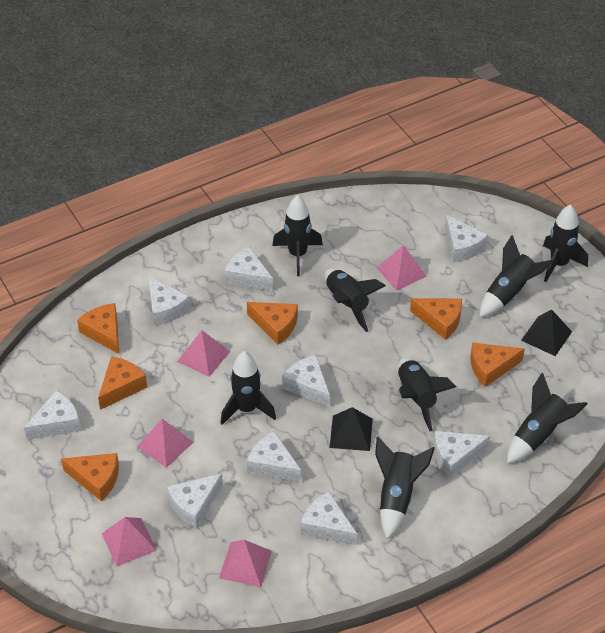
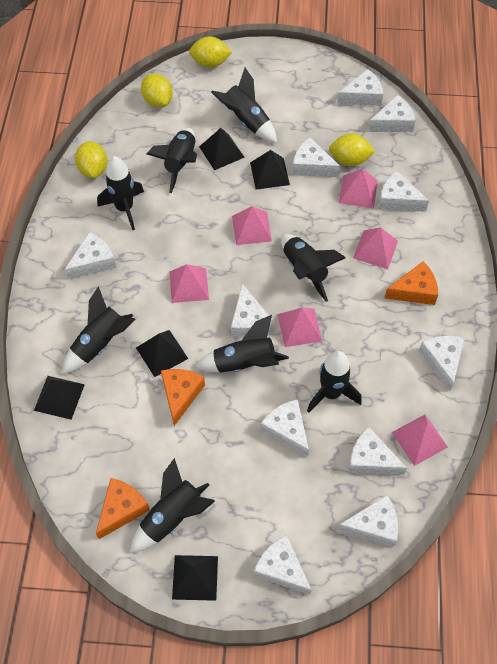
black pyramid: 2 -> 5
orange cheese: 6 -> 3
pink pyramid: 5 -> 6
white cheese: 9 -> 11
yellow lemon: 0 -> 4

